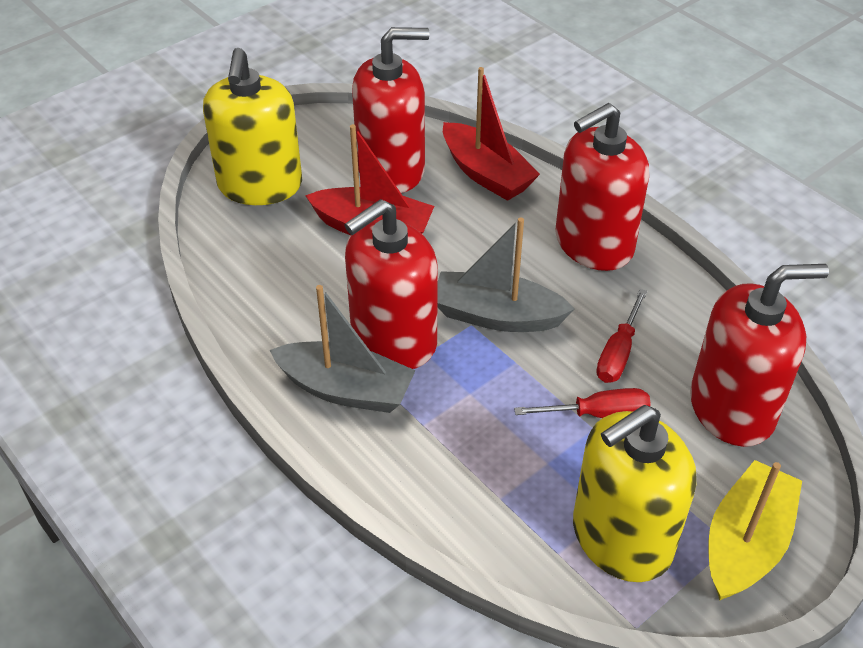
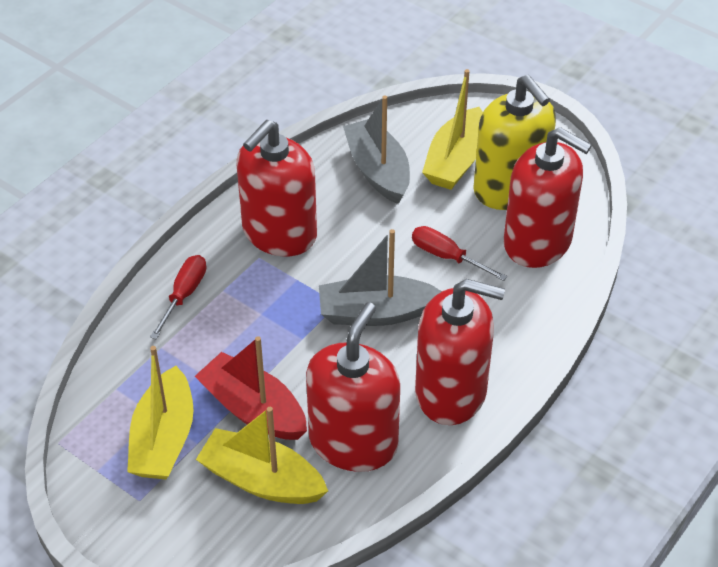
red boat: 2 -> 1
yellow boat: 1 -> 3
yellow soap dispenser: 2 -> 1

